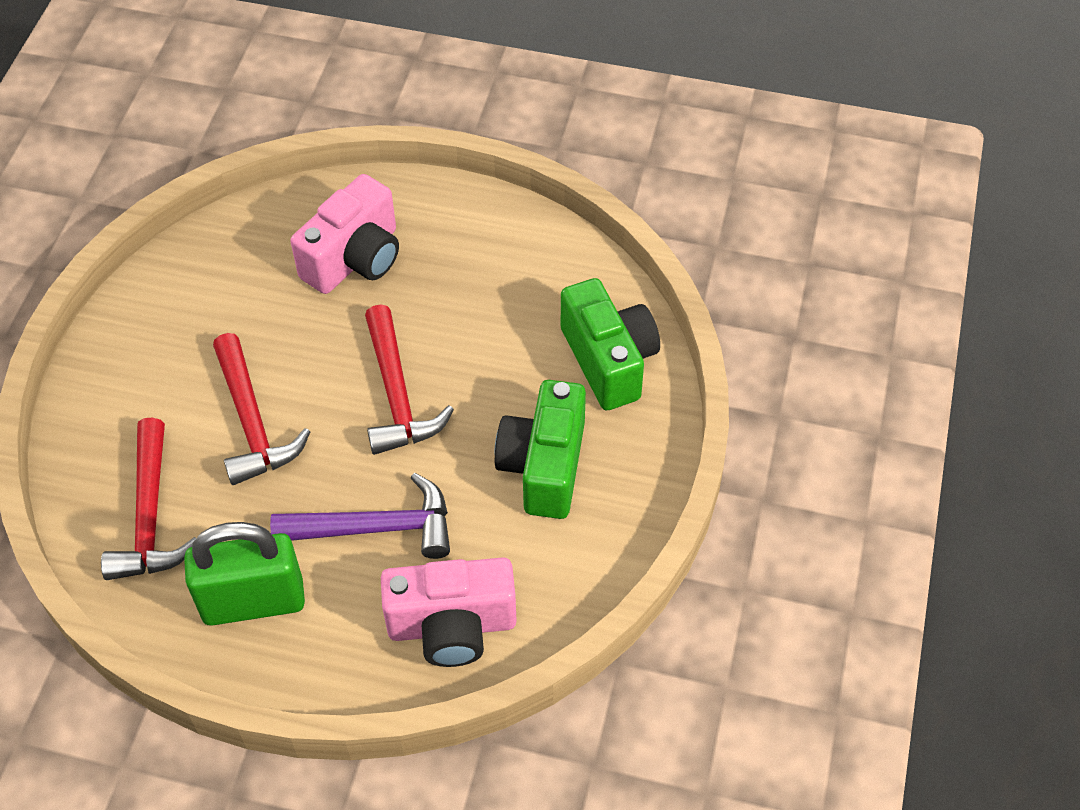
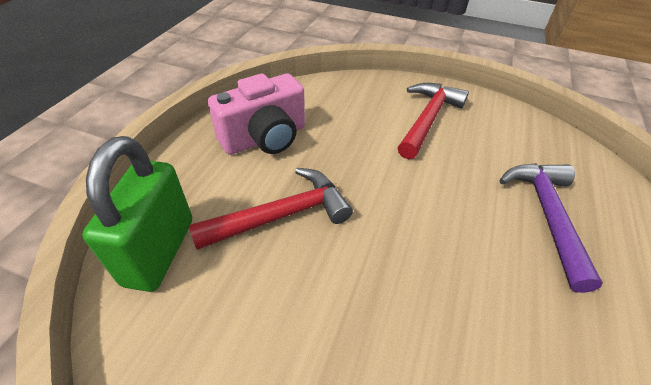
green camera: 2 -> 0
pink camera: 2 -> 1
red hammer: 3 -> 2

